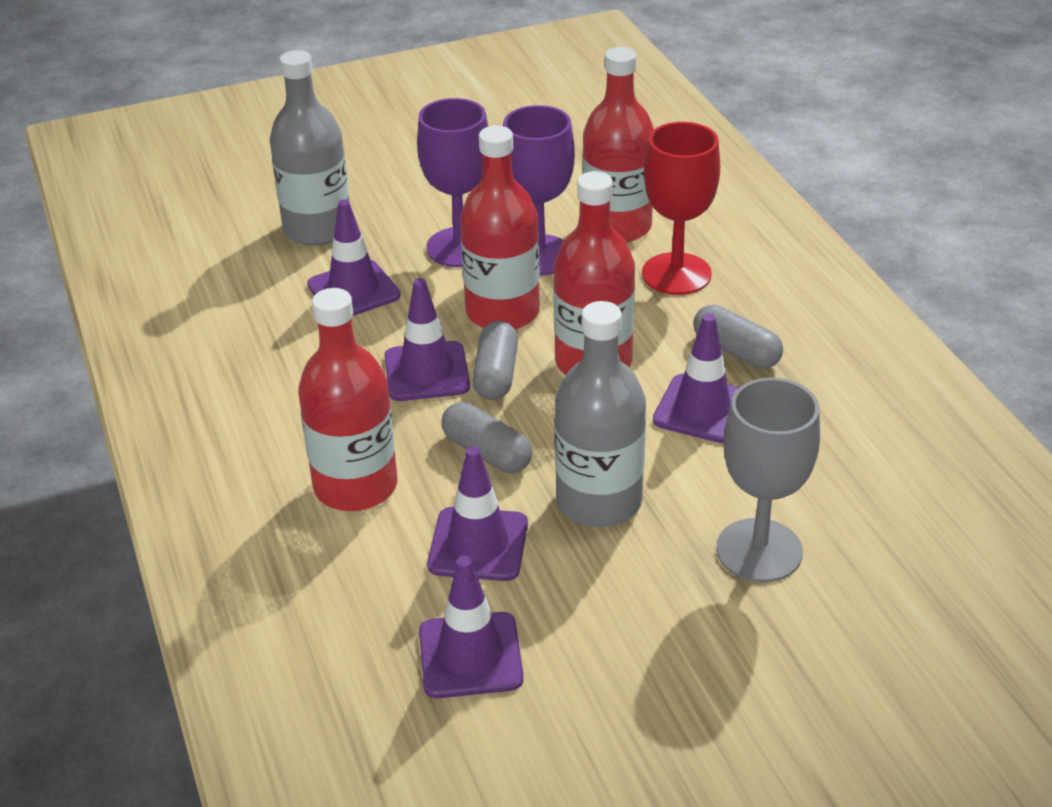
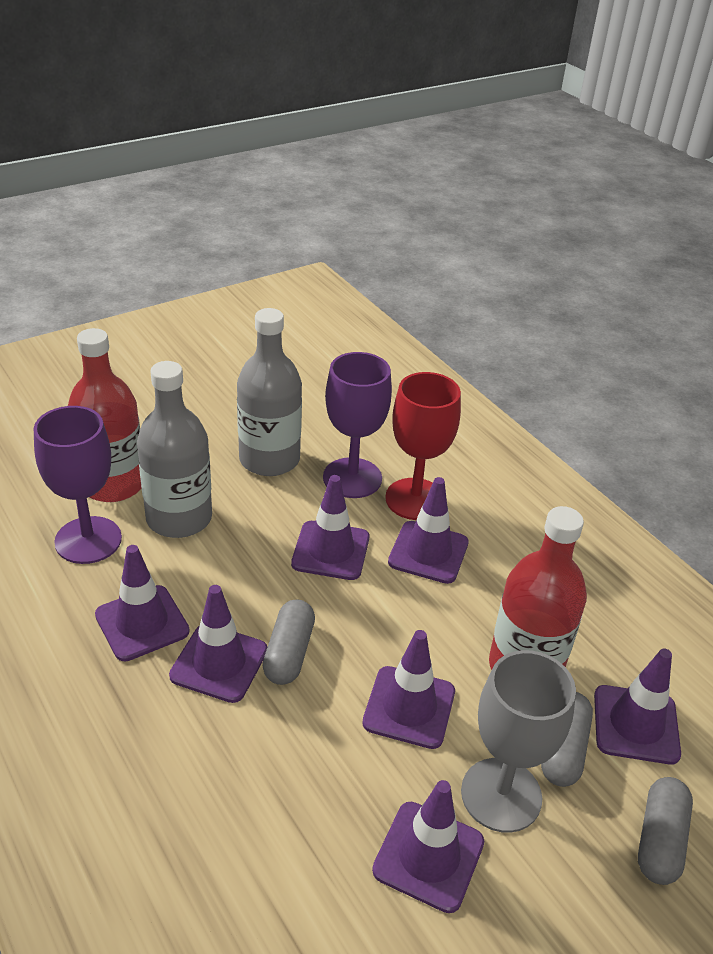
purple traffic cone: 5 -> 7
red bottle: 4 -> 2

